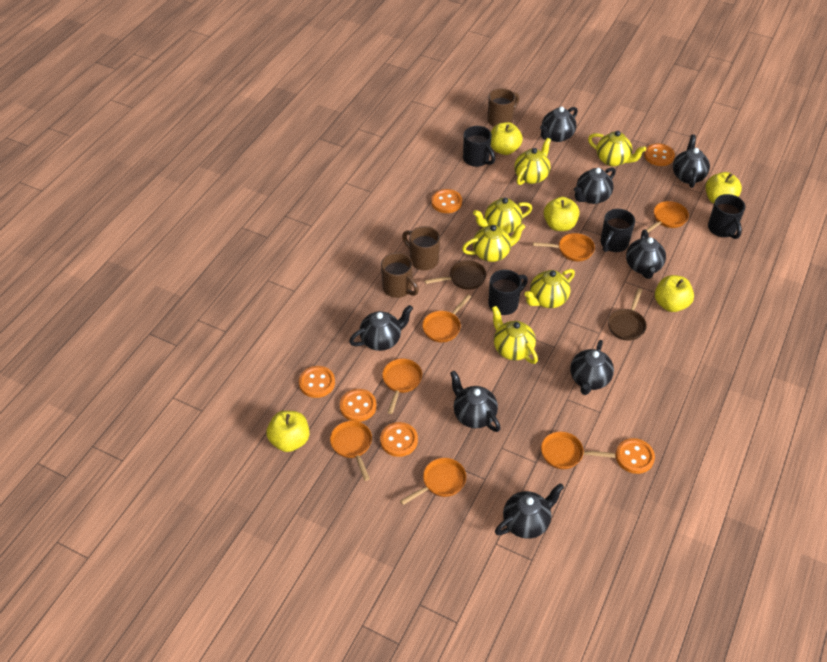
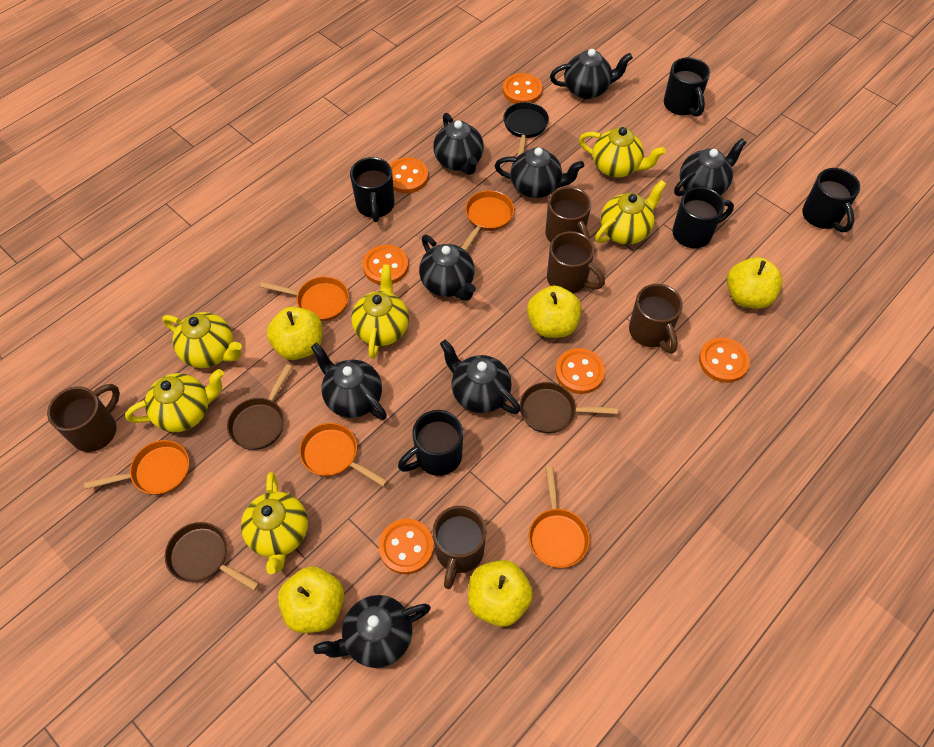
black mug: 4 -> 5
black pan: 0 -> 1
brown mug: 3 -> 5
brown pan: 2 -> 3
orange pan: 7 -> 5

